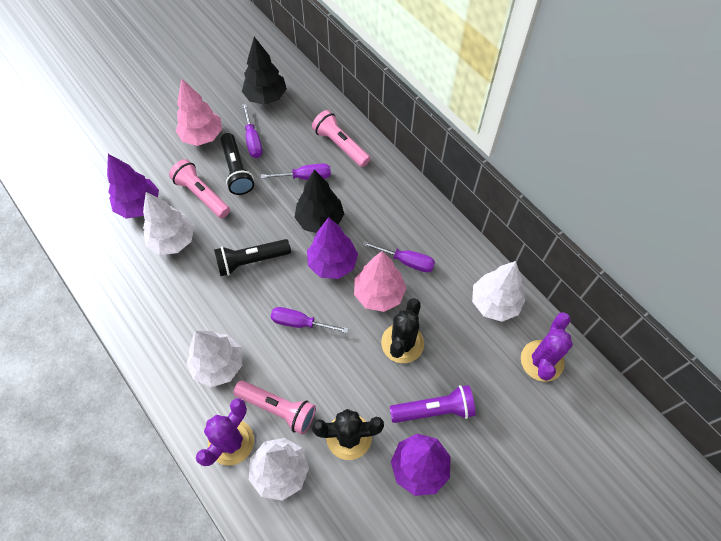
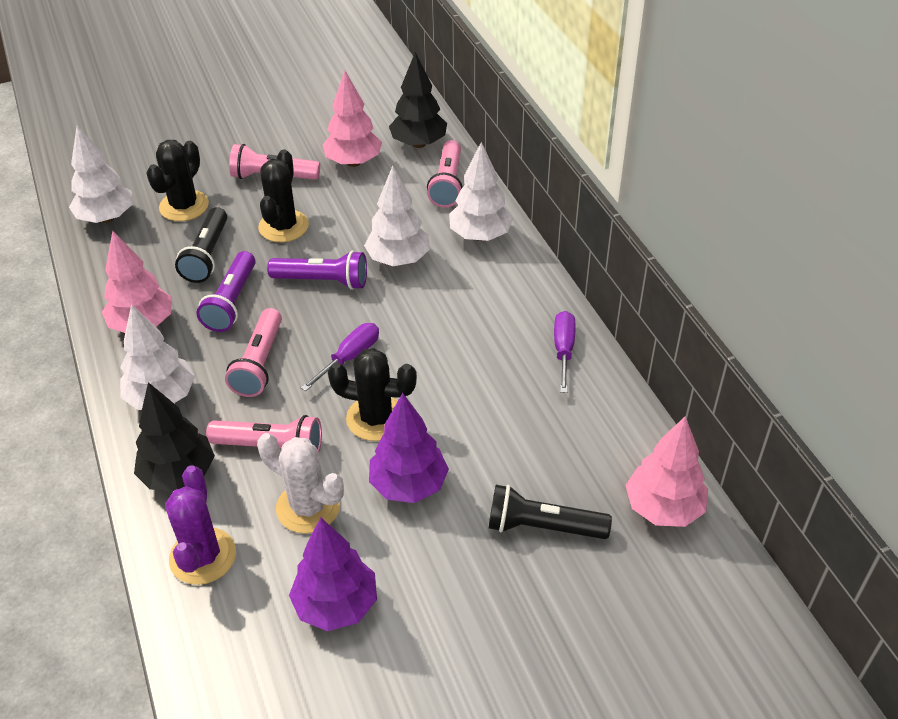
black cactus: 2 -> 3
pink flashlight: 3 -> 4
pink tree: 2 -> 3
purple cactus: 2 -> 1
purple flashlight: 1 -> 2
purple screwdriver: 4 -> 2
purple tree: 3 -> 2
white cactus: 0 -> 1

